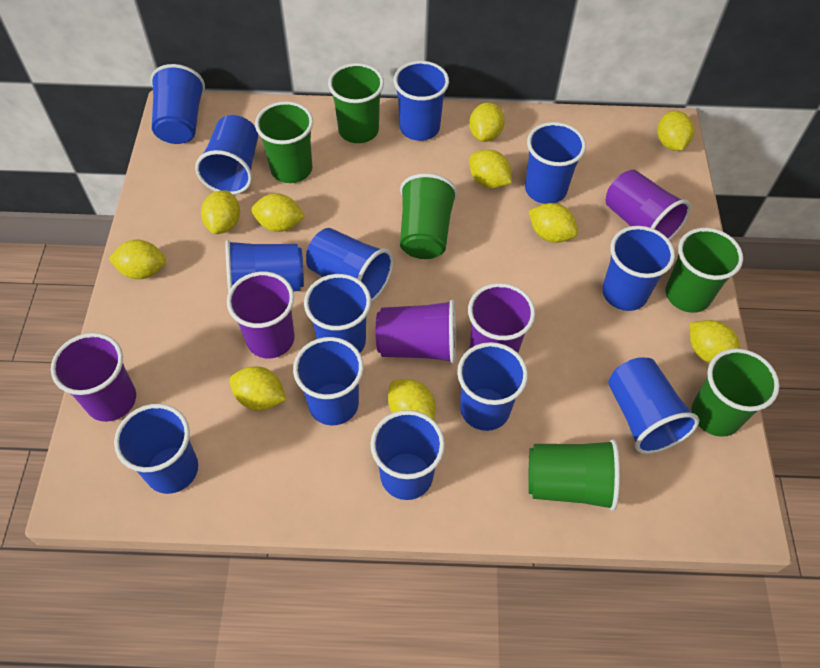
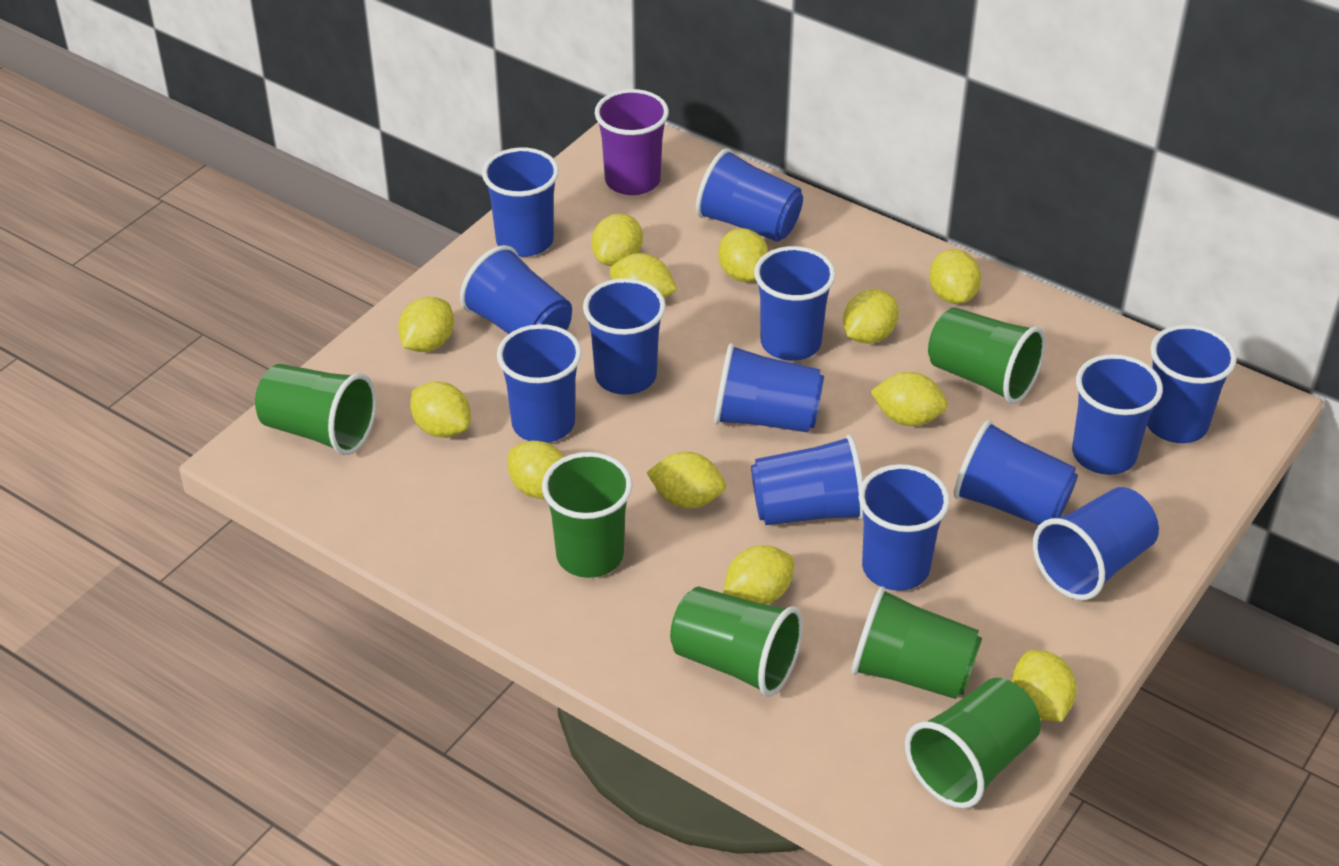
purple cup: 5 -> 1
yellow lemon: 10 -> 12

